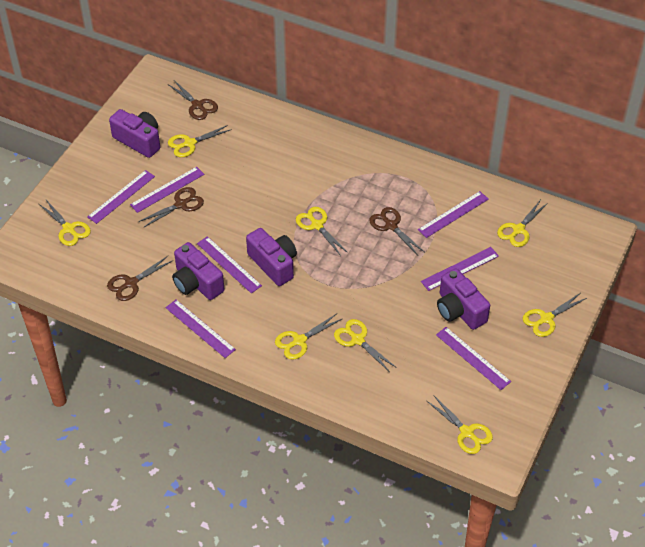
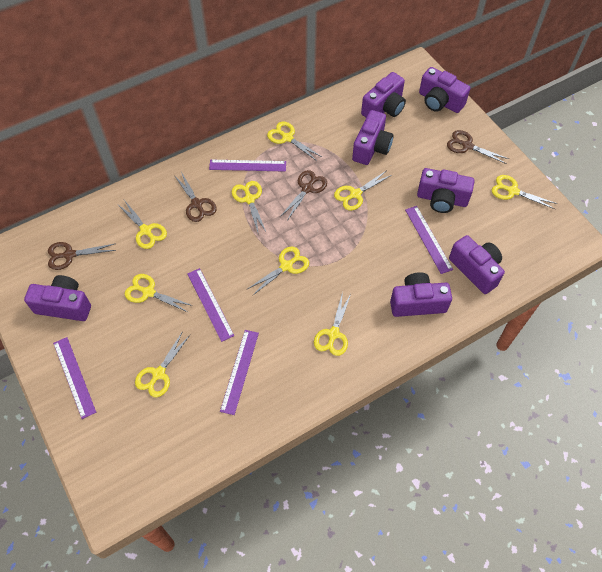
purple camera: 4 -> 7
purple ruler: 7 -> 5
yellow scissors: 8 -> 9

